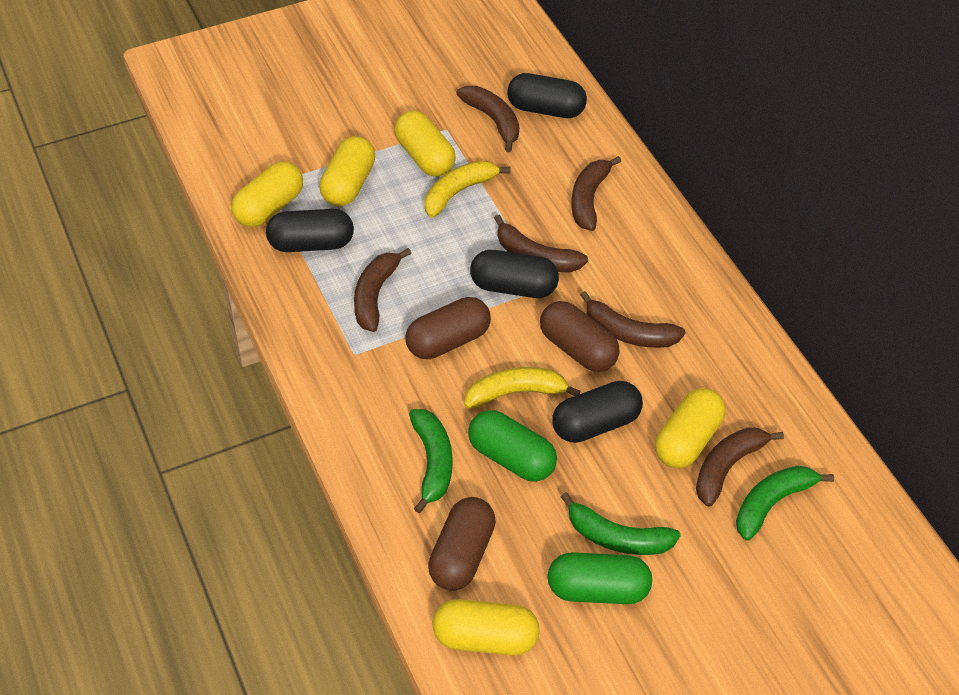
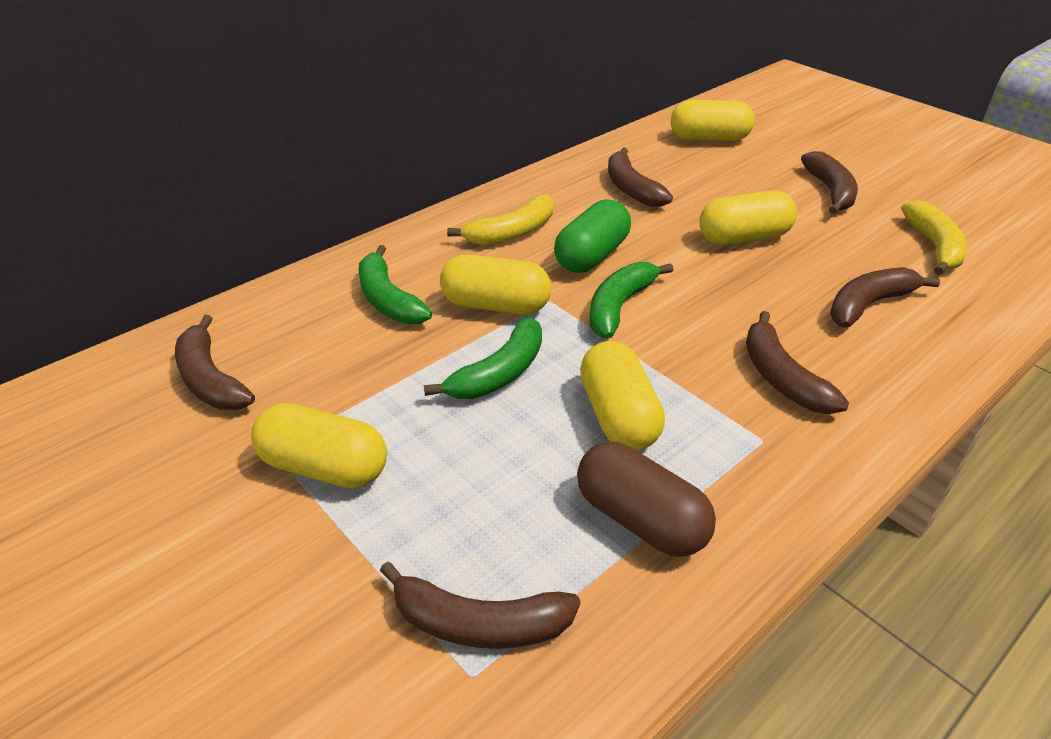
black capsule: 4 -> 0
brown capsule: 3 -> 1
green capsule: 2 -> 1

